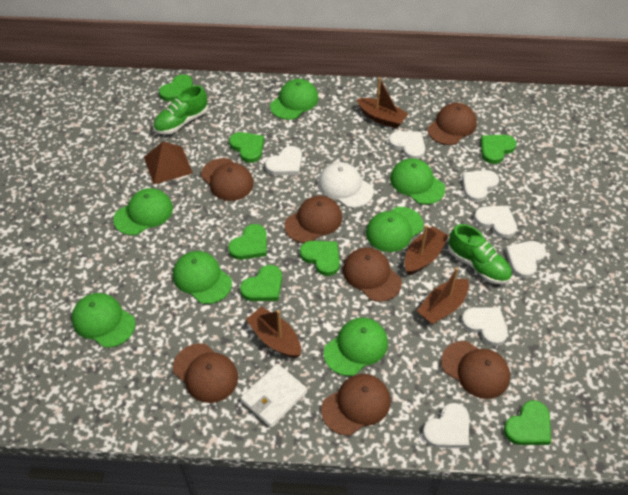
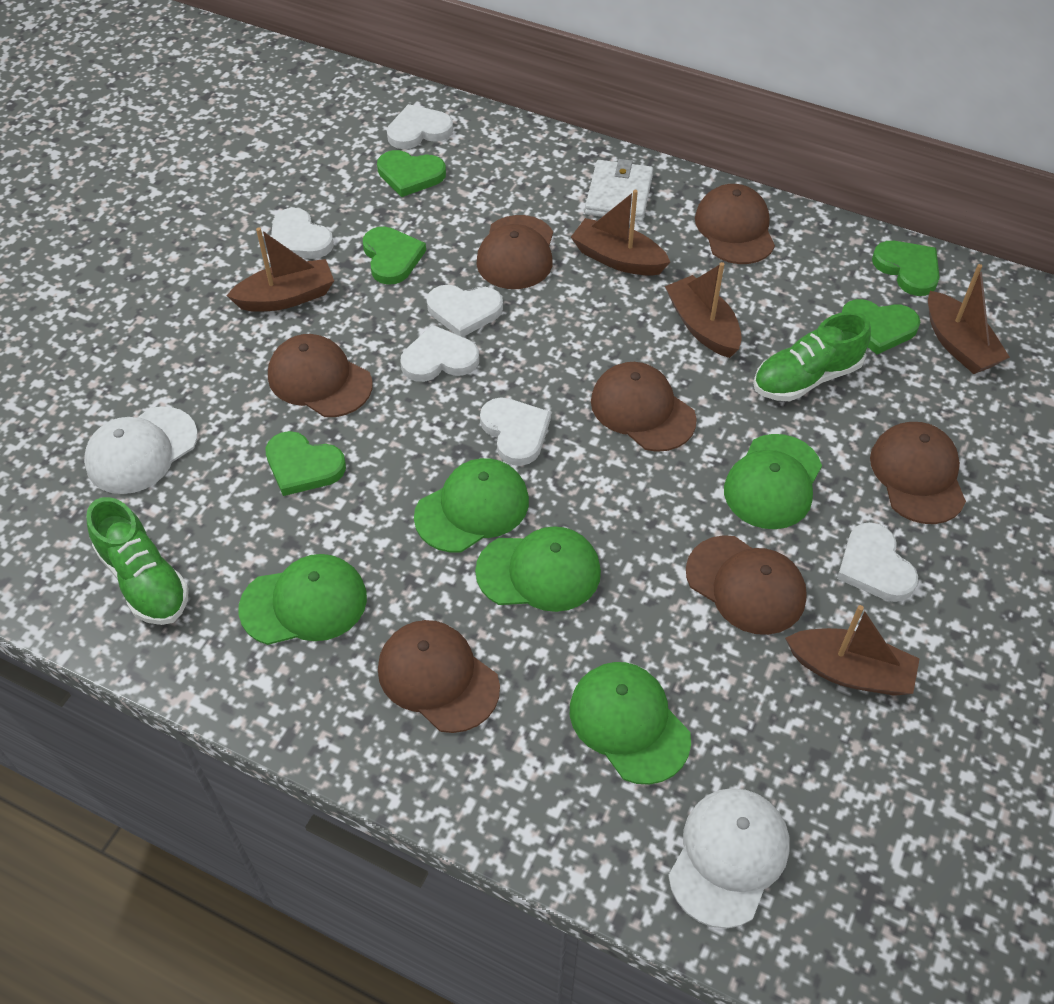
brown boat: 4 -> 5
brown pyramid: 1 -> 0
green cap: 7 -> 5
green heart: 7 -> 5
white cap: 1 -> 2
white heart: 7 -> 6

